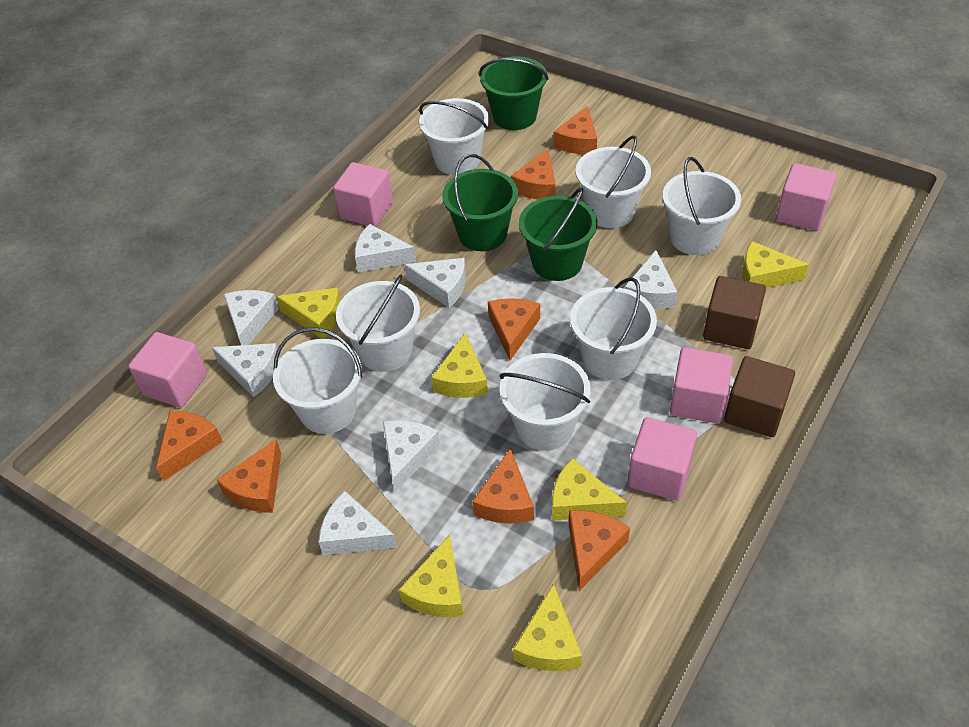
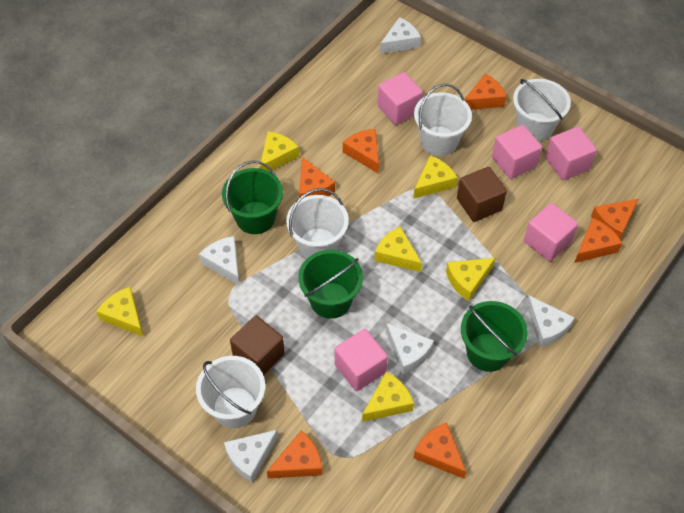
white bucket: 7 -> 4
white cheese: 7 -> 5

